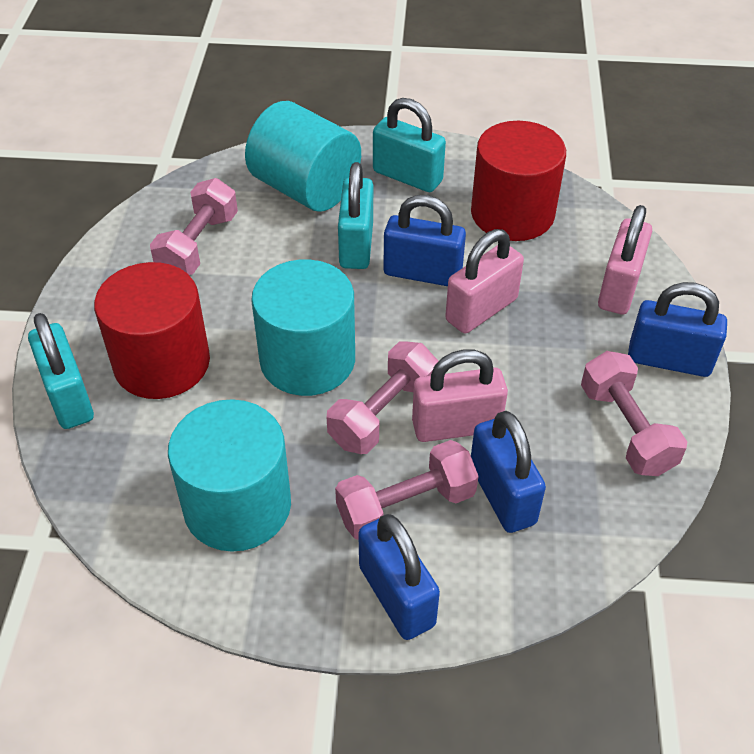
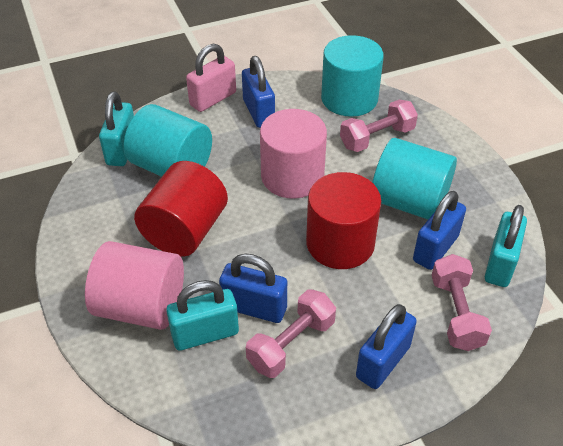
pink cylinder: 0 -> 2
pink dumbbell: 4 -> 3
pink padlock: 3 -> 1

